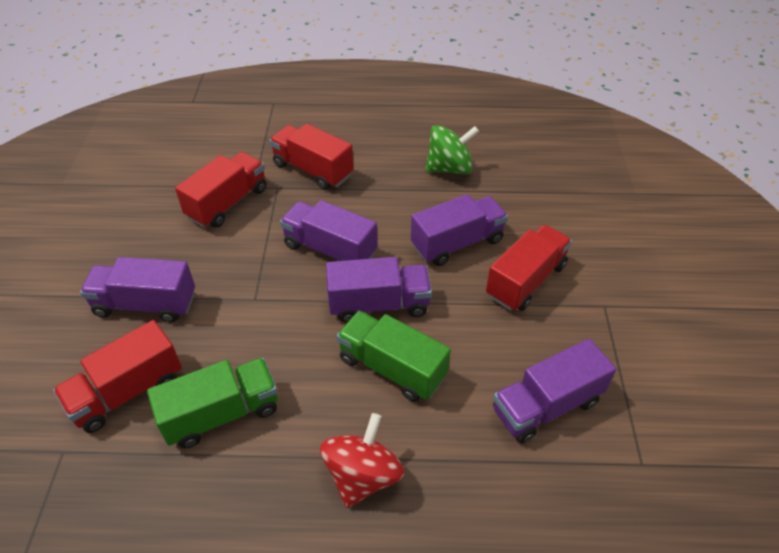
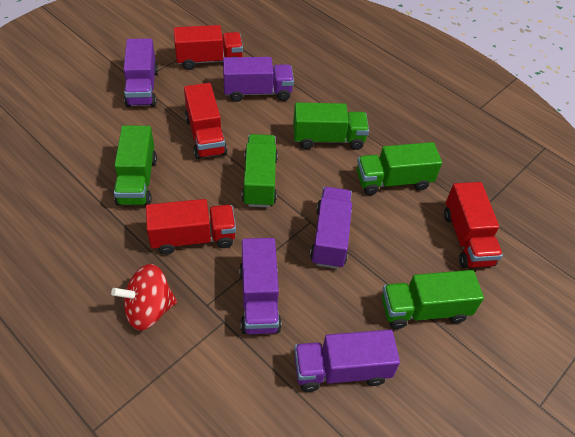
green spinning top: 1 -> 0
green truck: 2 -> 5

